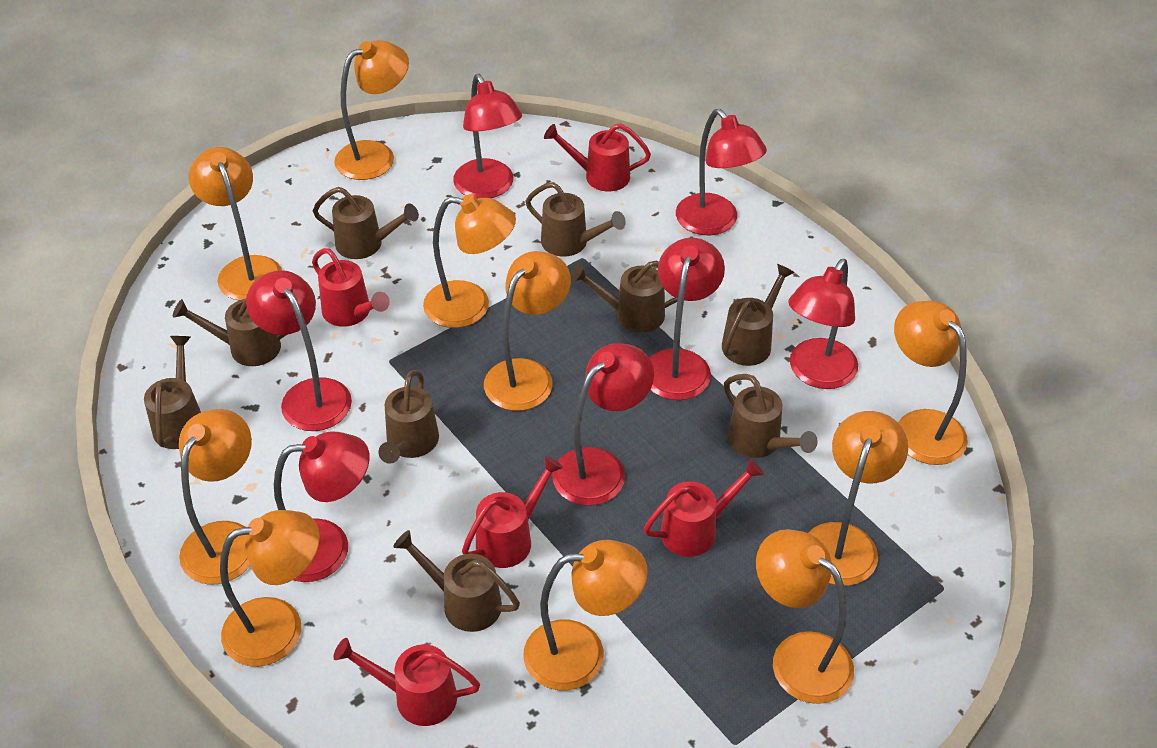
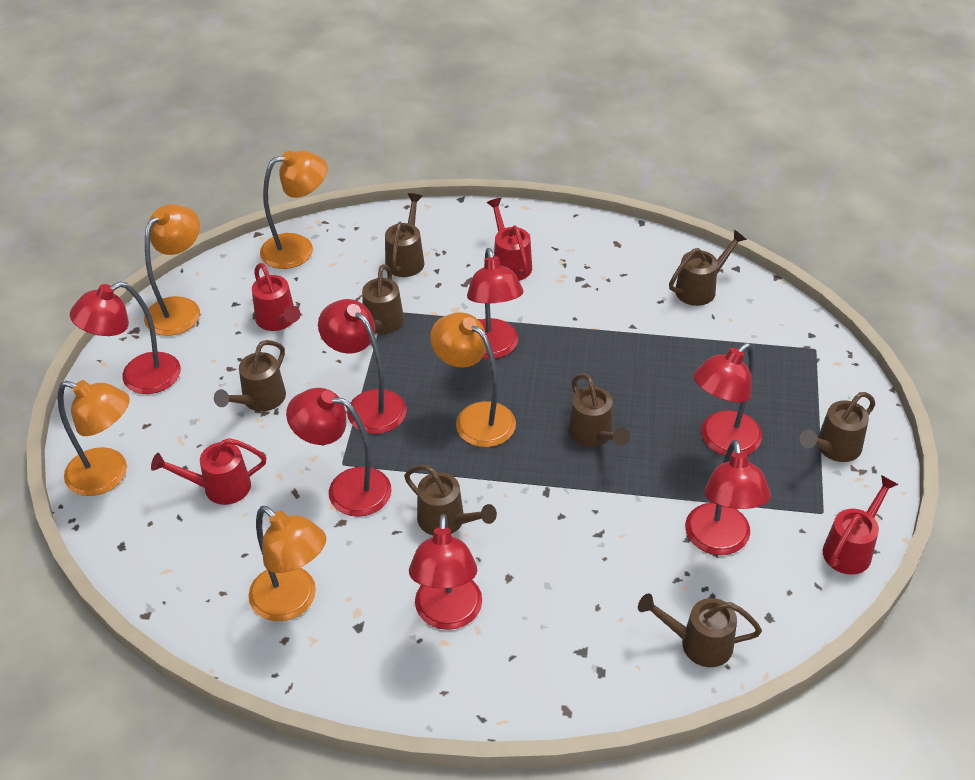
brown watering can: 9 -> 8
orange lamp: 10 -> 5
red watering can: 5 -> 4

